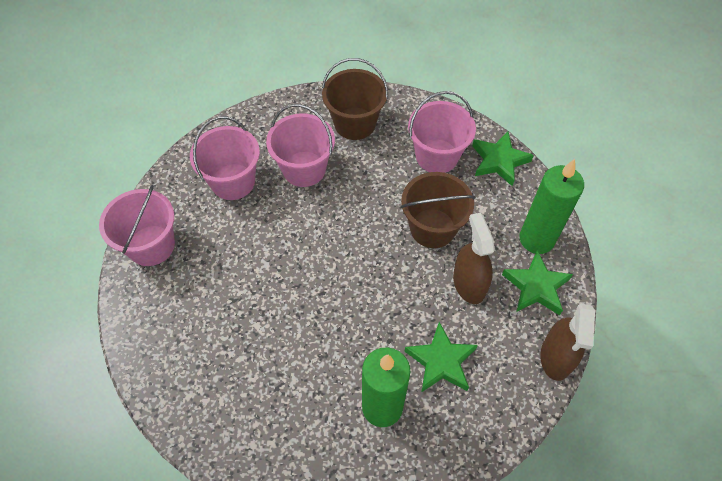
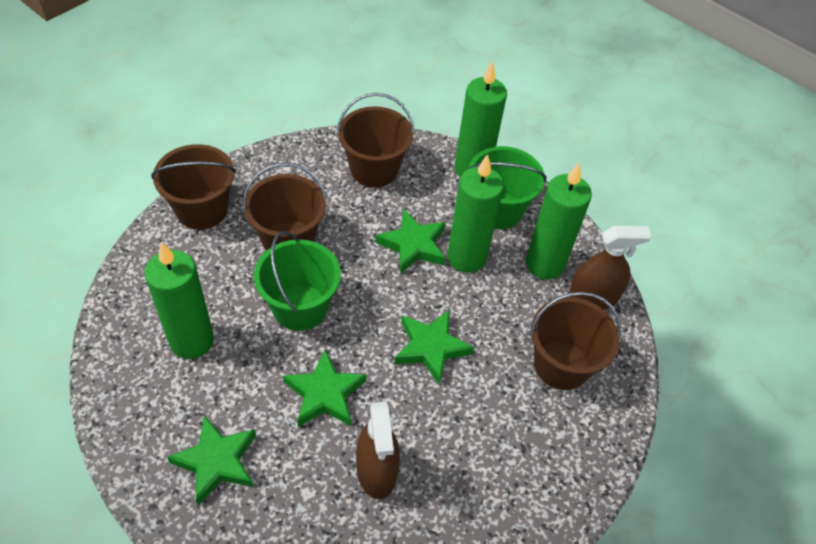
brown bucket: 2 -> 4
green bucket: 0 -> 2
green candle: 2 -> 4
green star: 3 -> 4
pink bucket: 4 -> 0

